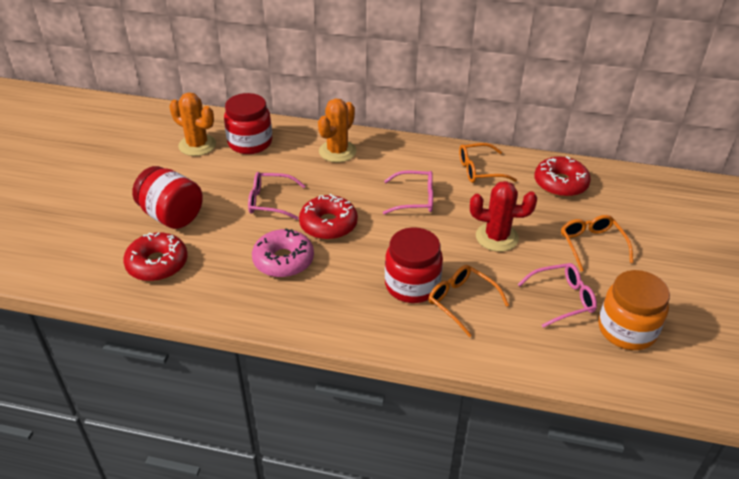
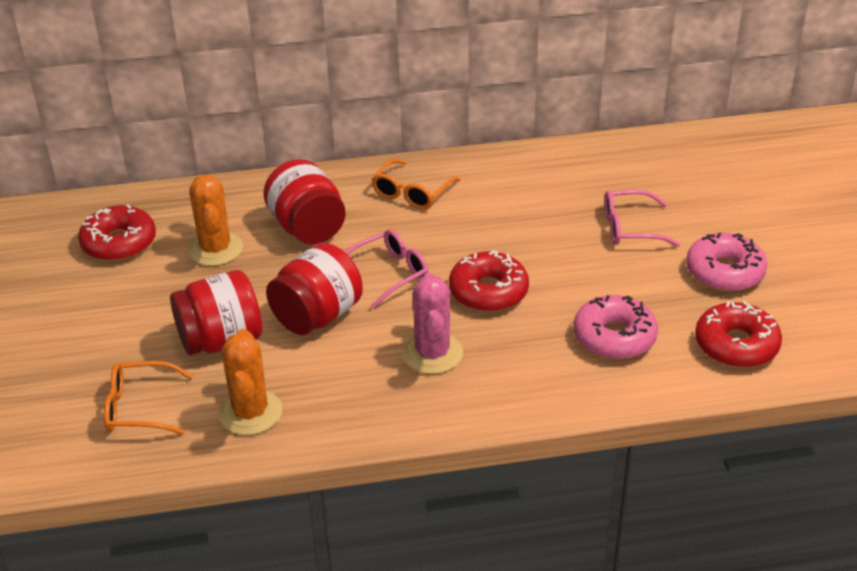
orange glasses: 3 -> 2
orange jar: 1 -> 0
pink cactus: 0 -> 1
pink donut: 1 -> 2
pink glasses: 3 -> 2
red cactus: 1 -> 0

